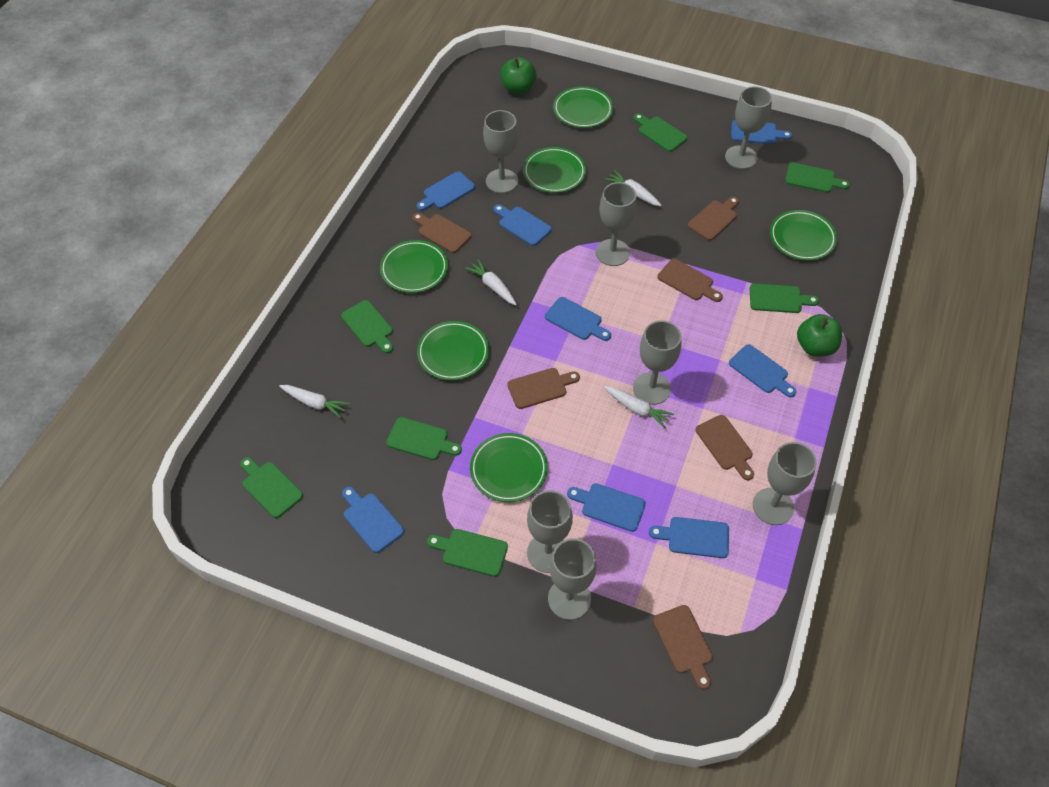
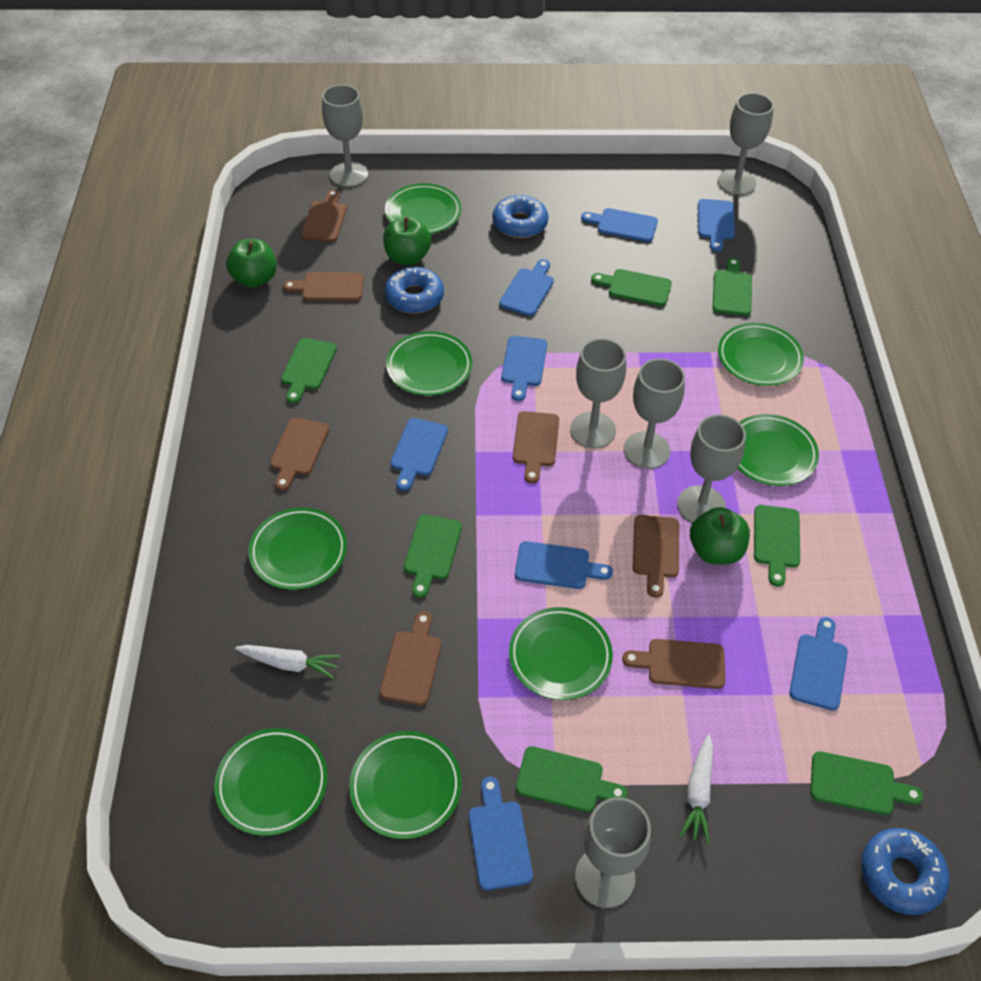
blue donut: 0 -> 3
brown cutting board: 6 -> 7
green apple: 2 -> 3
green plate: 6 -> 8
grey goblet: 7 -> 6
white carrot: 4 -> 2

